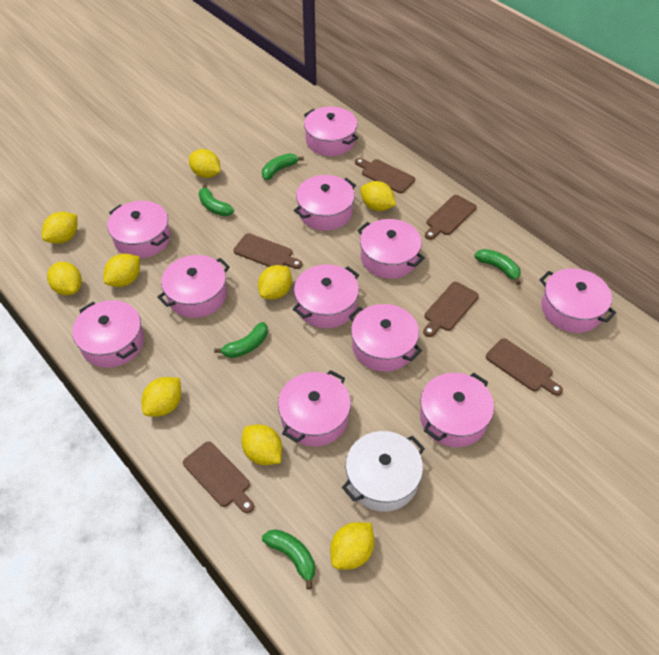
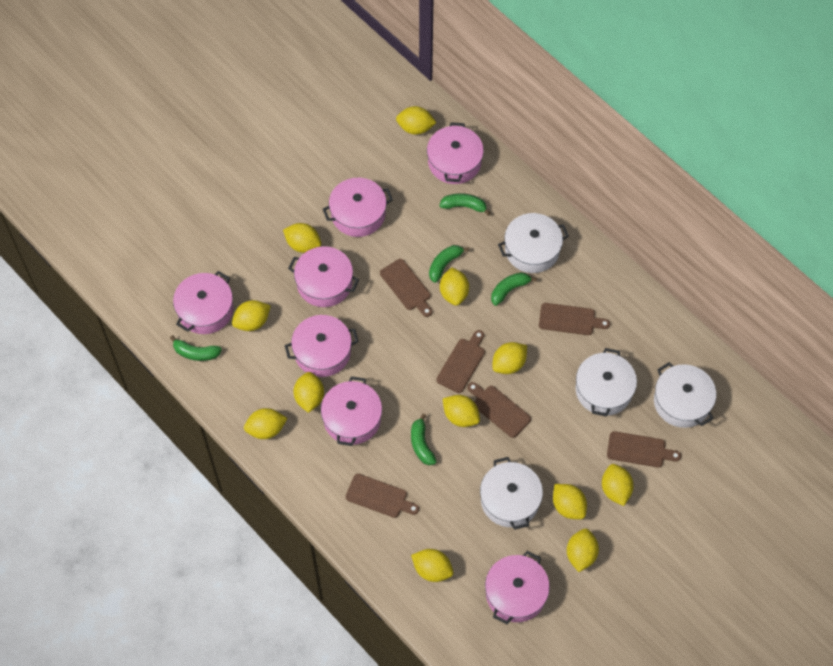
pink pot: 11 -> 7
white pot: 1 -> 4
yellow lemon: 9 -> 12

